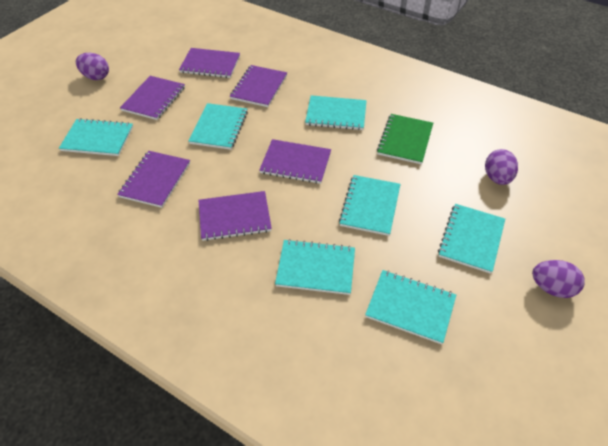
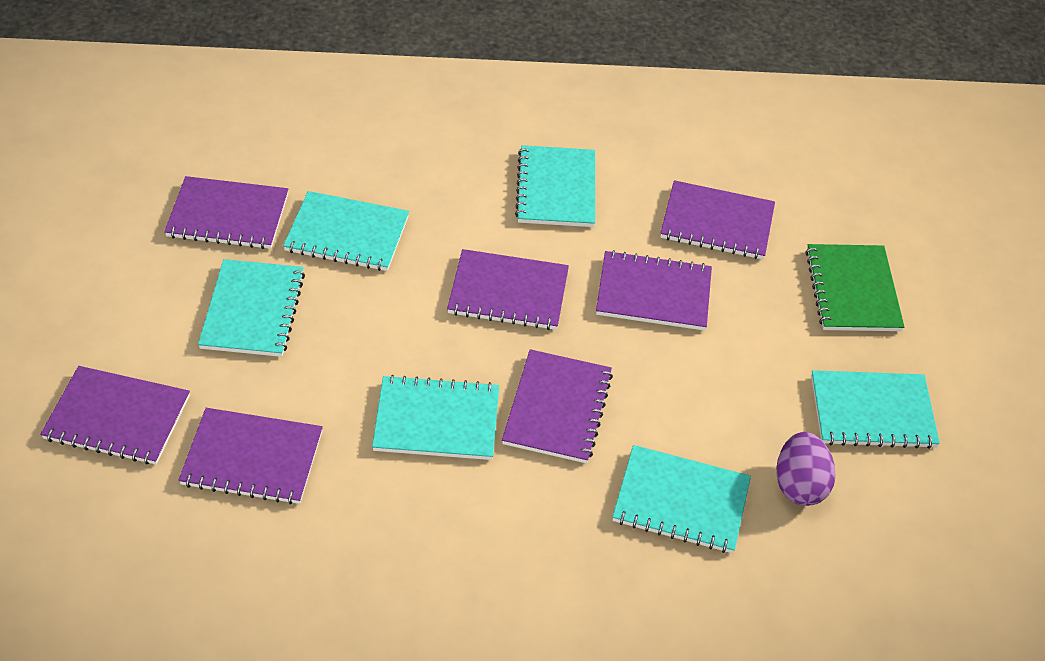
purple egg: 3 -> 1
purple notebook: 6 -> 7
turquoise notebook: 7 -> 6

